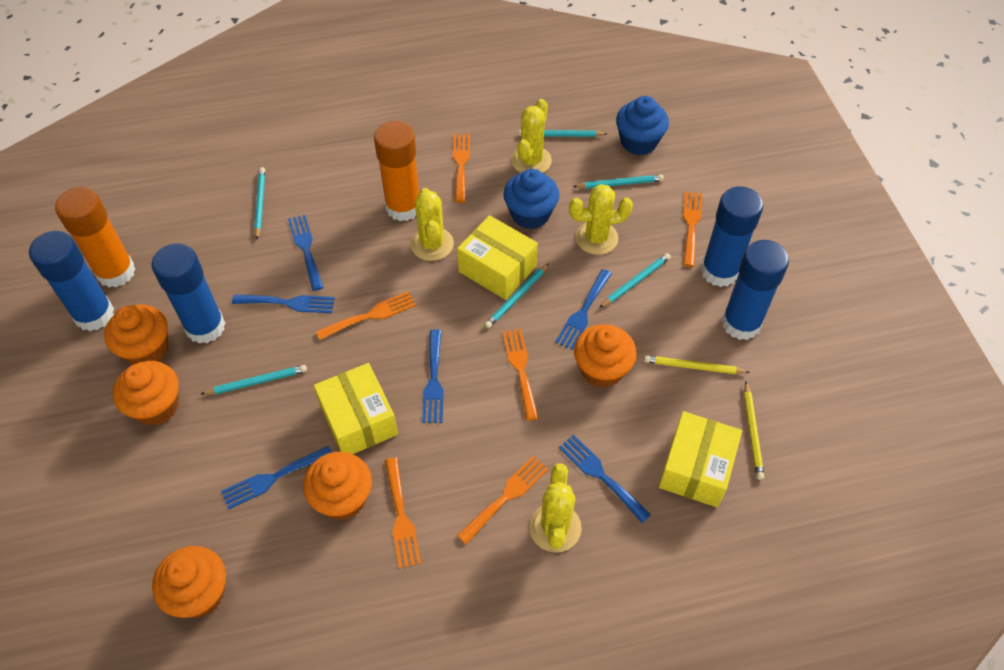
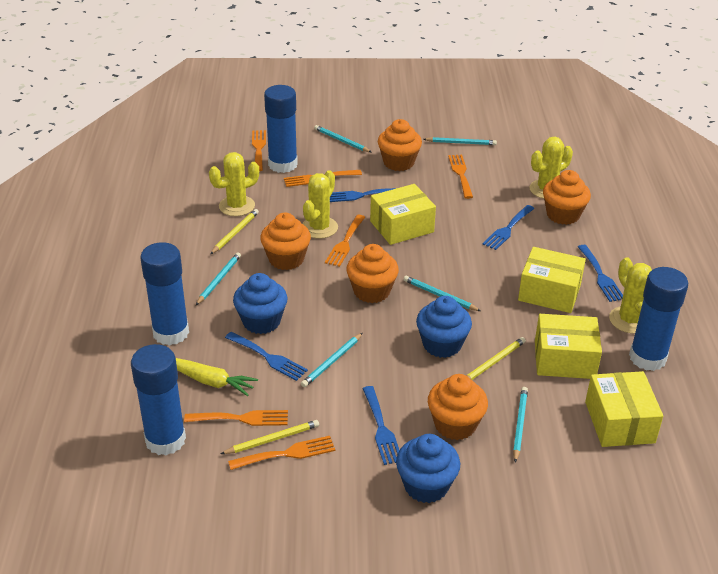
blue cupcake: 2 -> 3
blue fork: 6 -> 5
orange glue stick: 2 -> 0
yellow box: 3 -> 4
yellow carrot: 0 -> 1
yellow pencil: 2 -> 3

